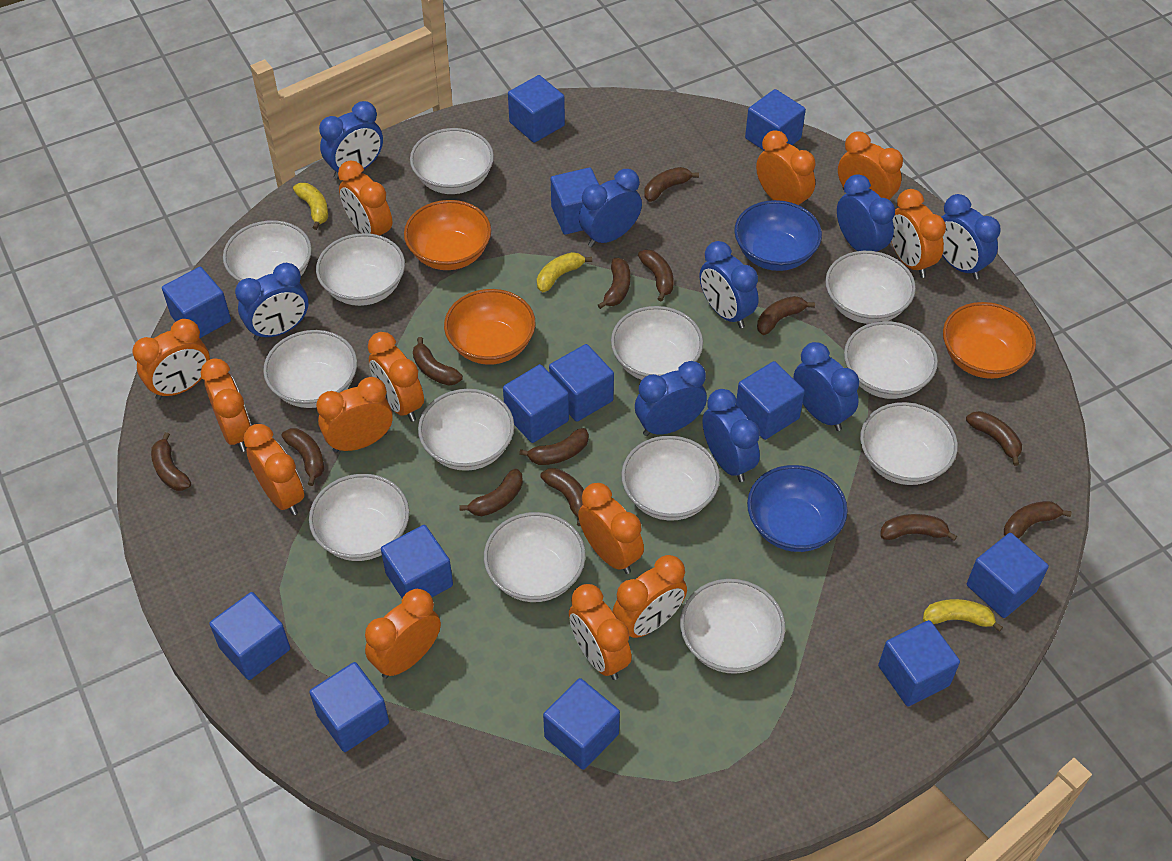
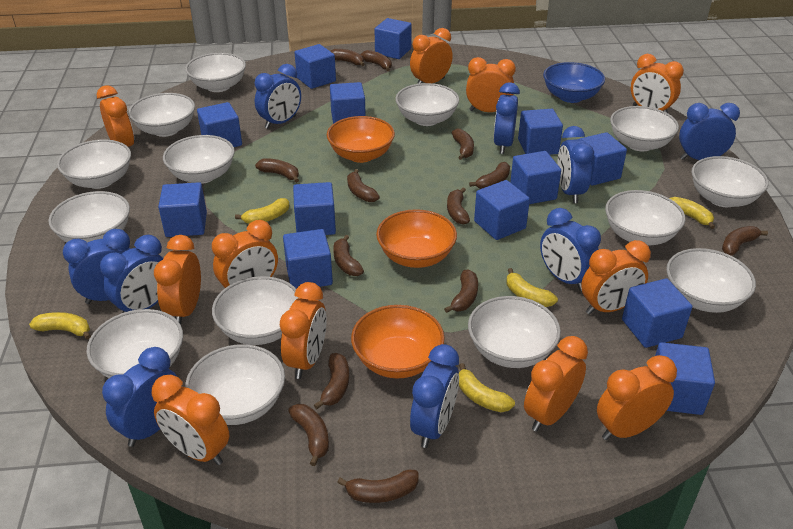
blue bowl: 2 -> 1
orange clock: 13 -> 11
white bowl: 13 -> 14
yellow banana: 3 -> 5

